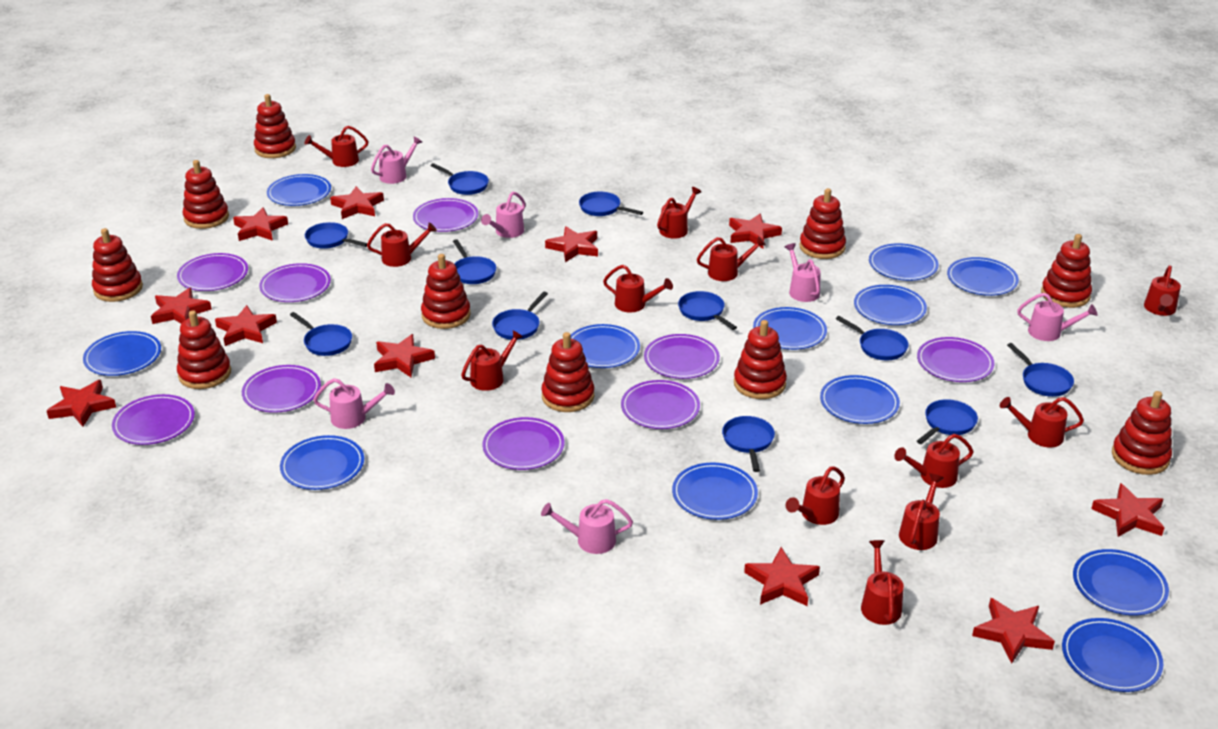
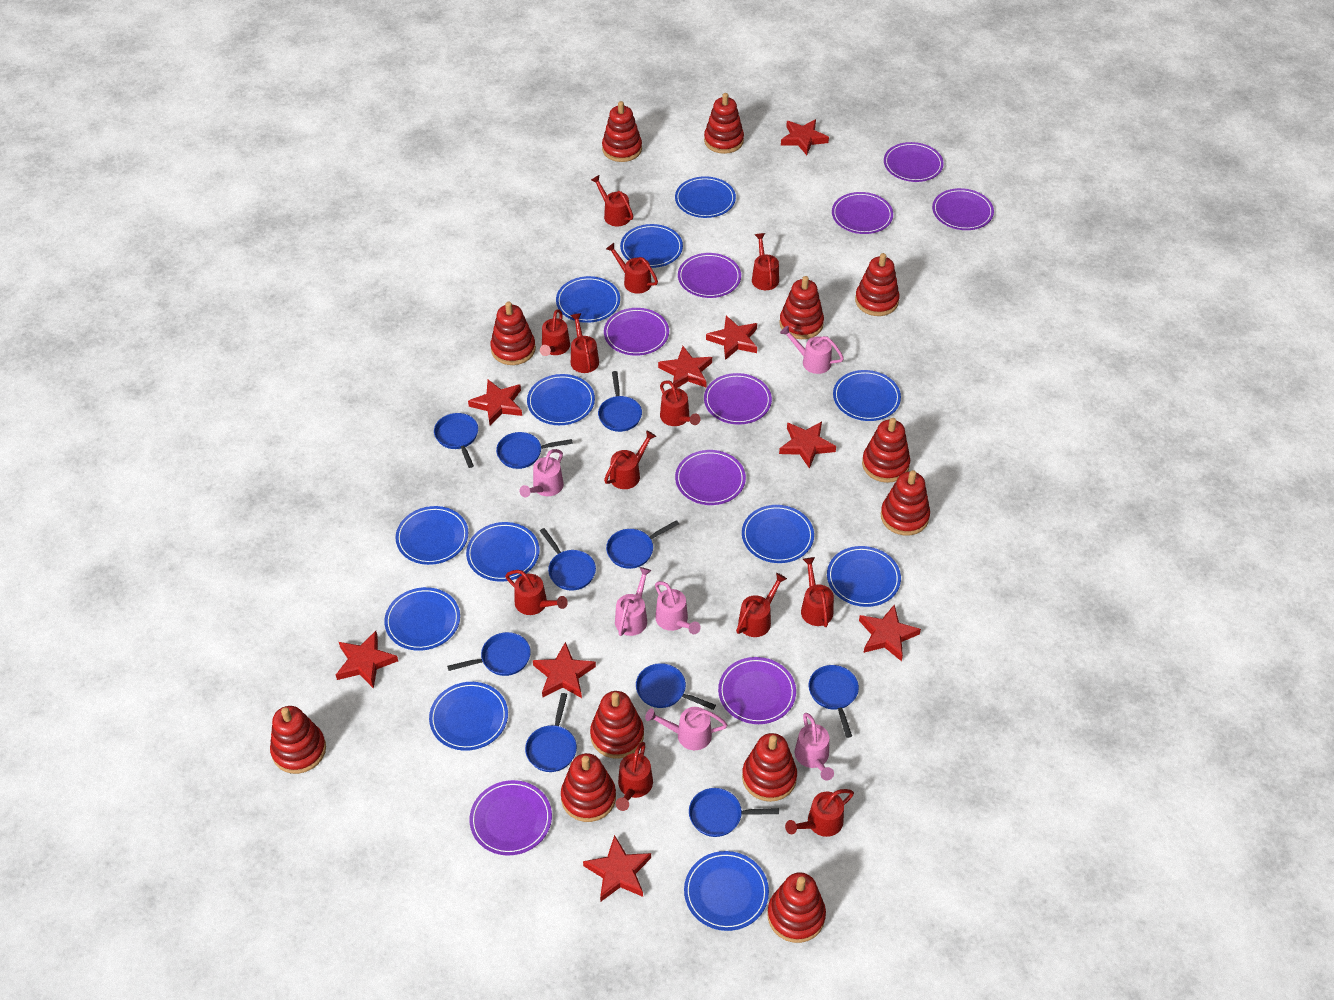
blue pan: 11 -> 10
red stacking toy: 10 -> 12
red star: 11 -> 9

